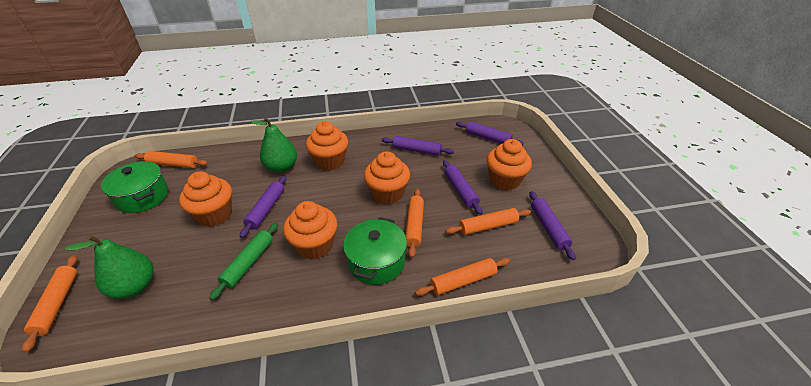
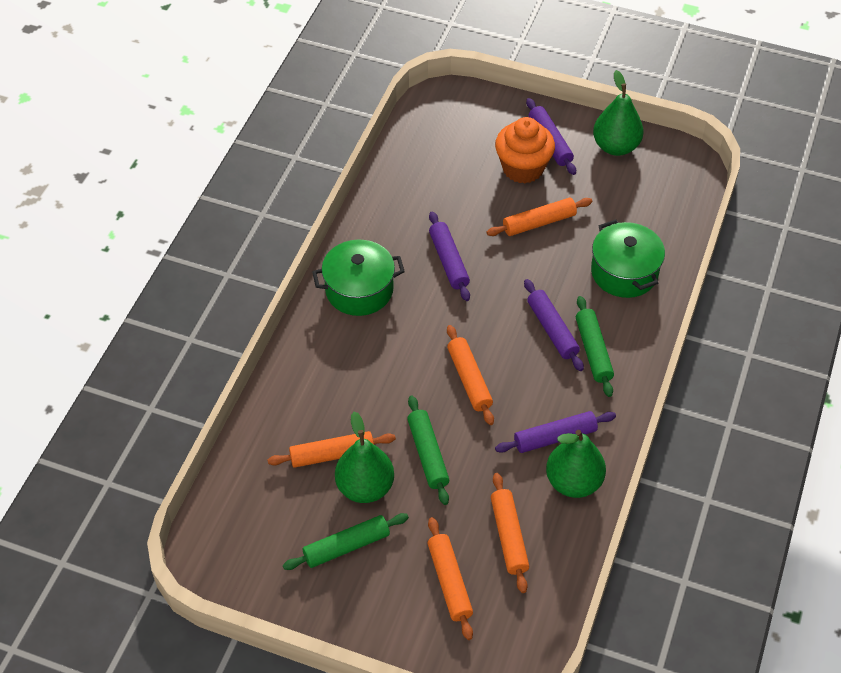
green pear: 2 -> 3
green rolling pin: 1 -> 3
orange cupcake: 5 -> 1
purple rolling pin: 5 -> 4

